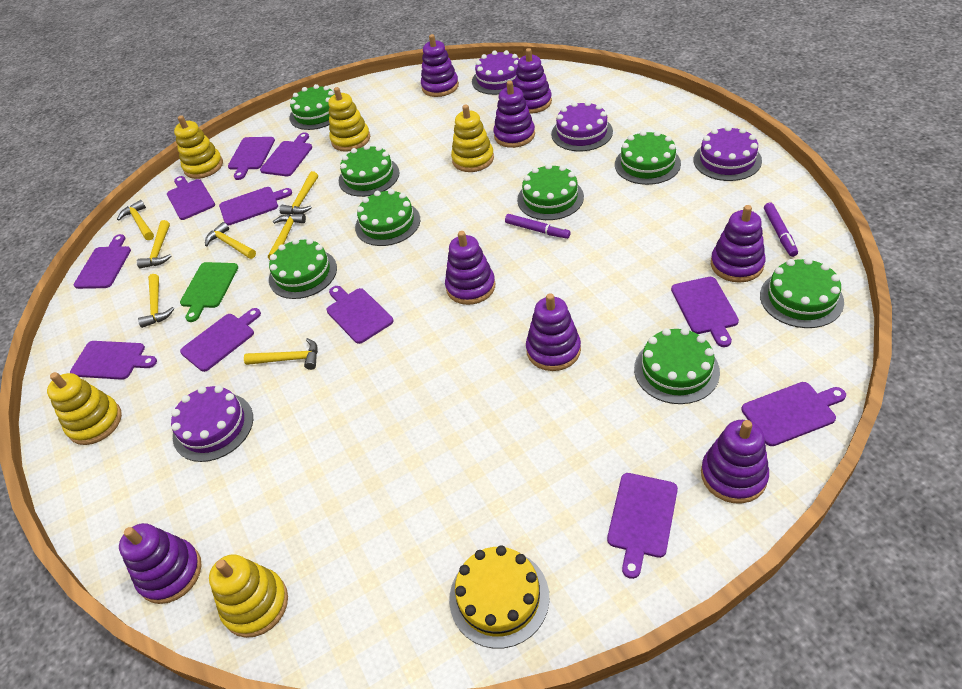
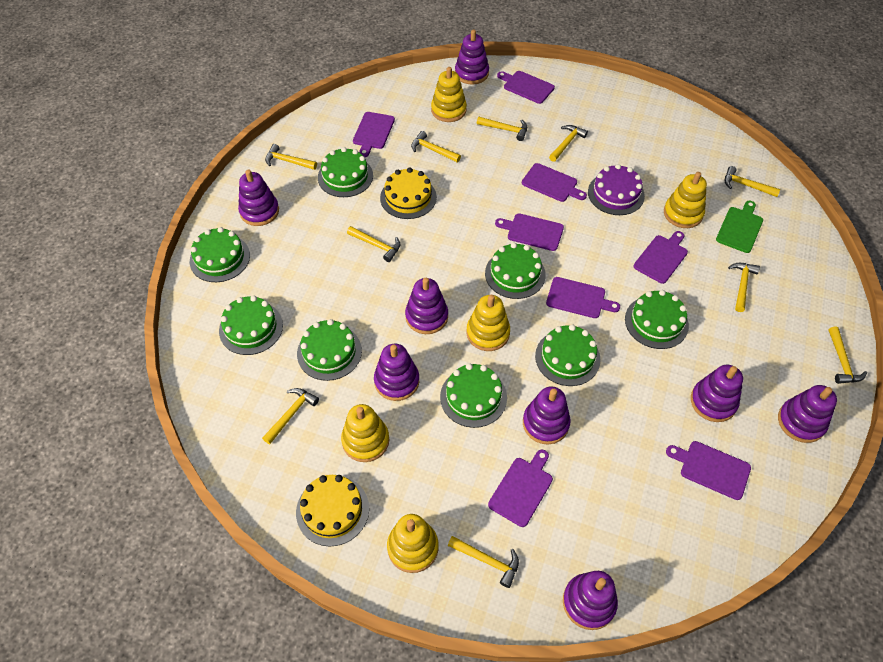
purple cake: 4 -> 1
purple cutting board: 11 -> 8
purple marker: 2 -> 0
yellow cake: 1 -> 2
yellow hammer: 7 -> 10

